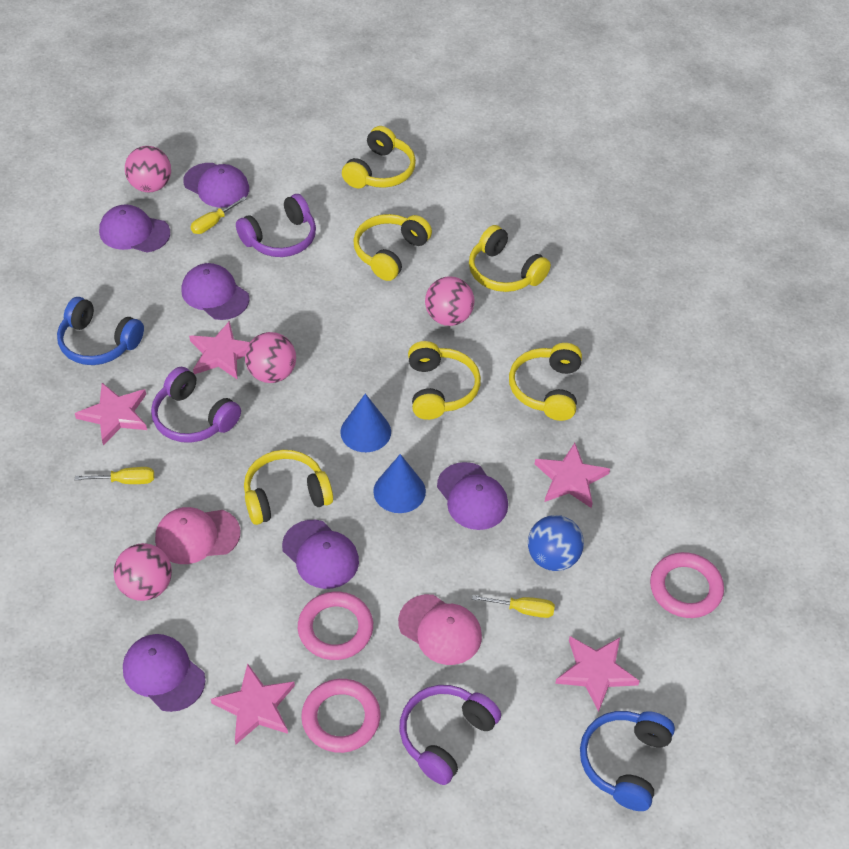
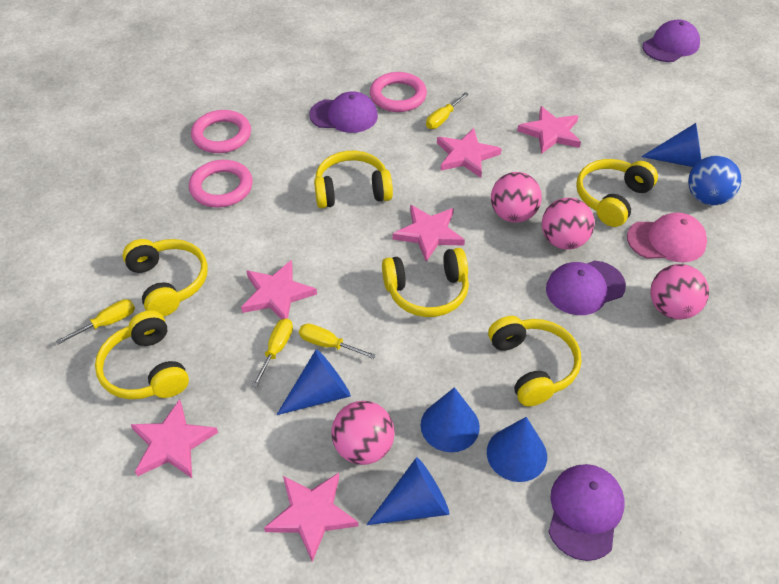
blue cone: 2 -> 5
blue headphones: 2 -> 0
pink cap: 2 -> 1
pink star: 5 -> 6
purple cap: 6 -> 4
purple headphones: 3 -> 0
yellow screwdriver: 3 -> 4

